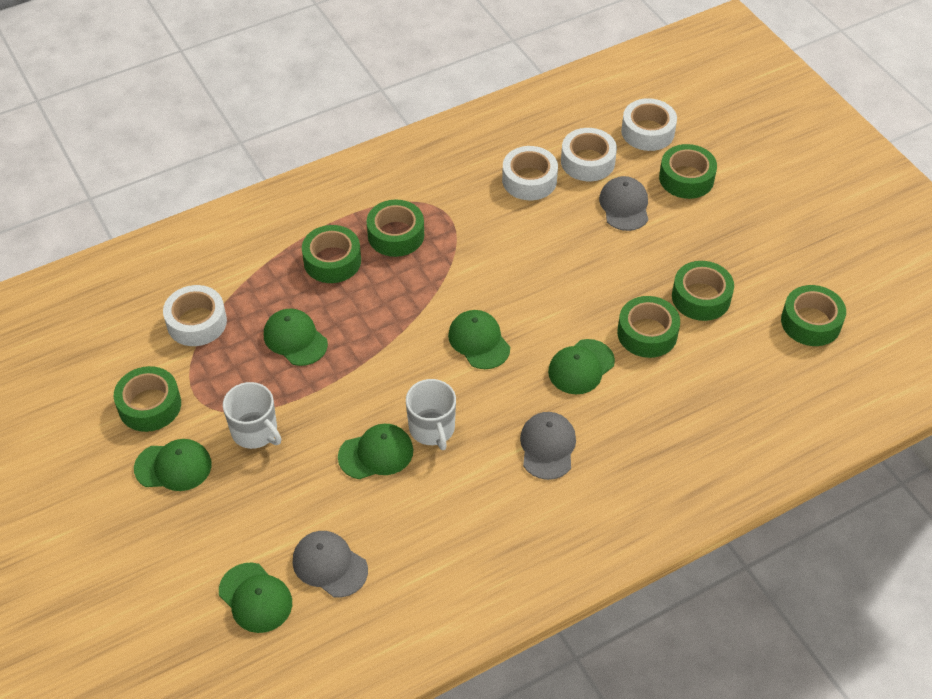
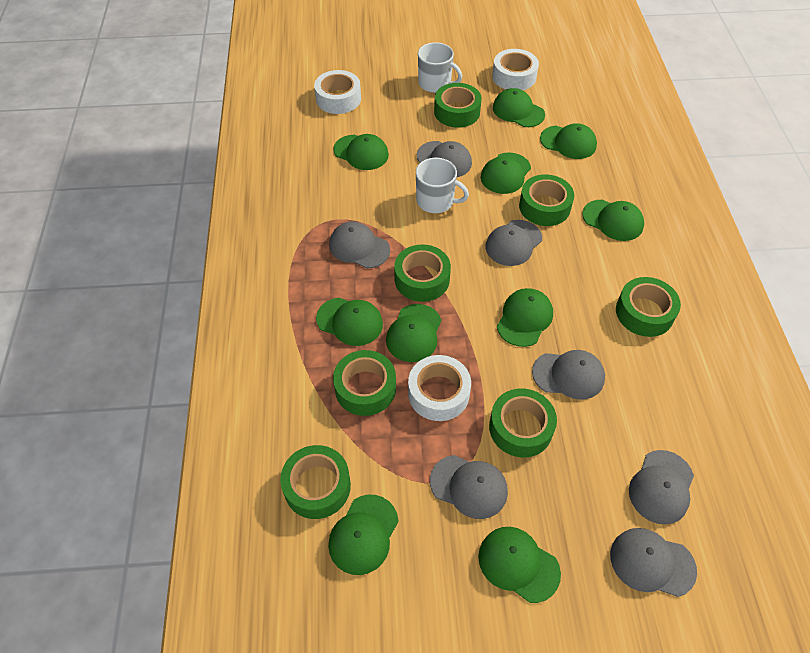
green cap: 6 -> 10
grey cap: 3 -> 7
white tape: 4 -> 3

